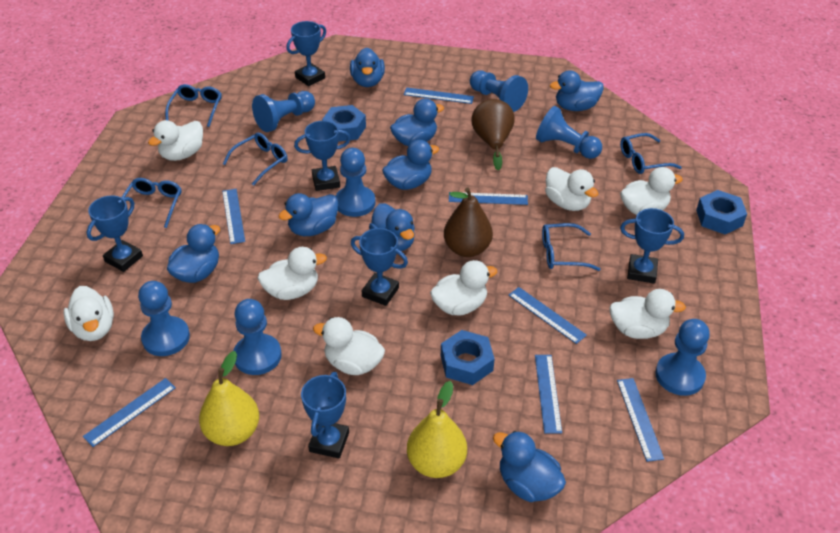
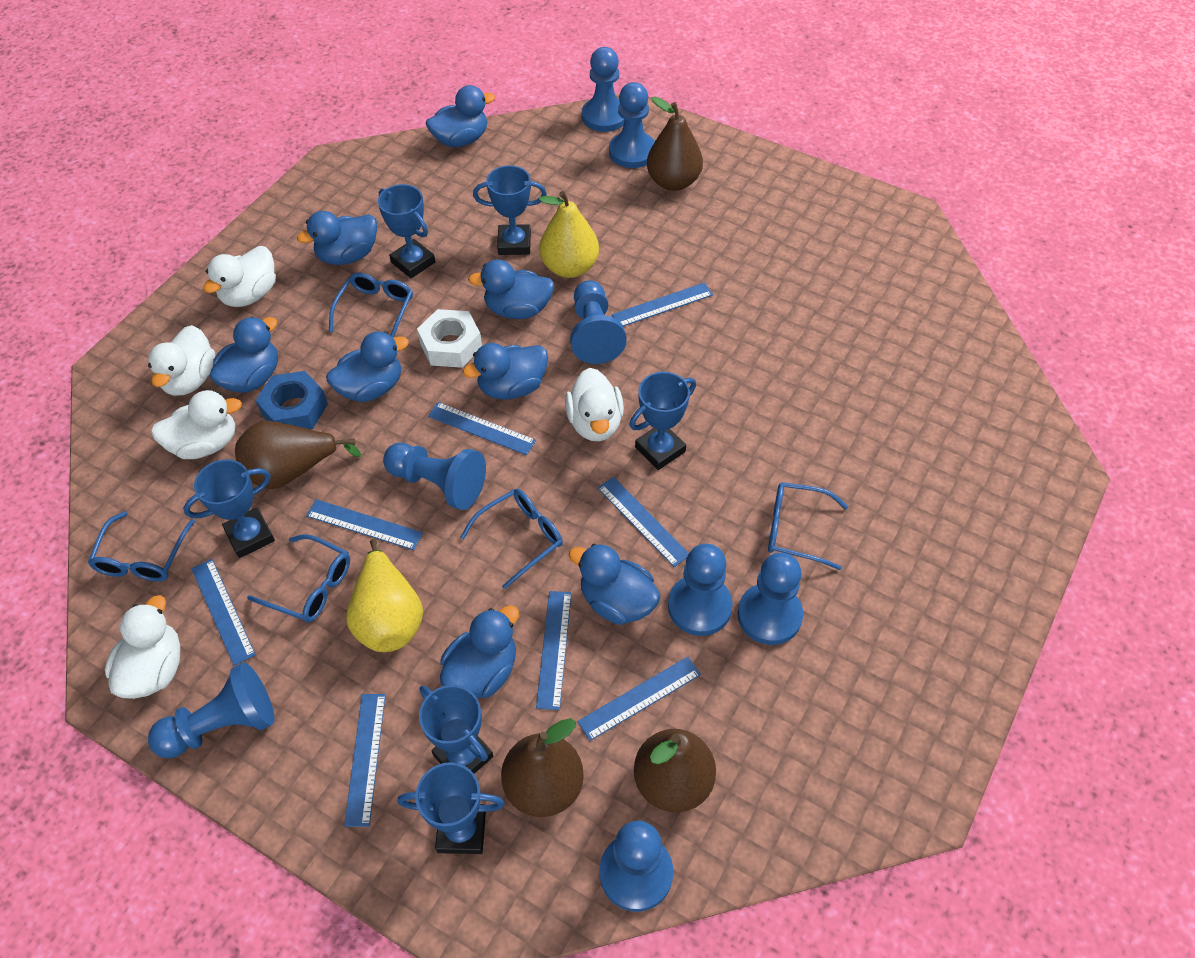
blue nut: 3 -> 1
blue pawn: 7 -> 8
blue ruler: 7 -> 8
brown pear: 2 -> 4
white duck: 8 -> 5
white nut: 0 -> 1

